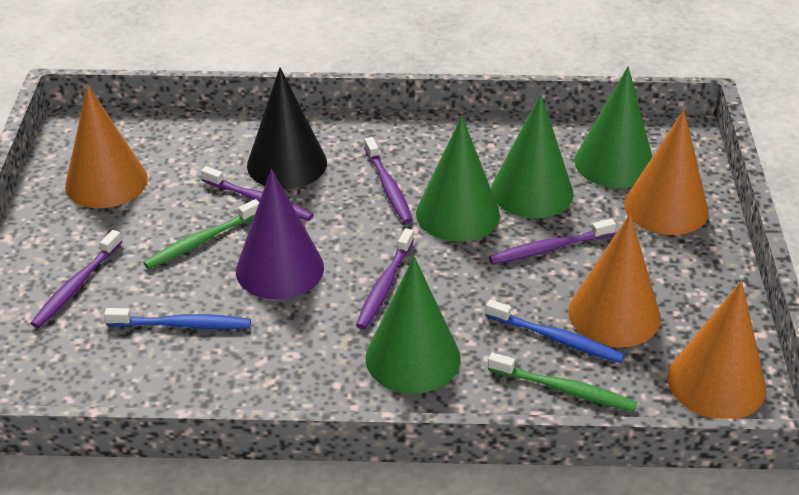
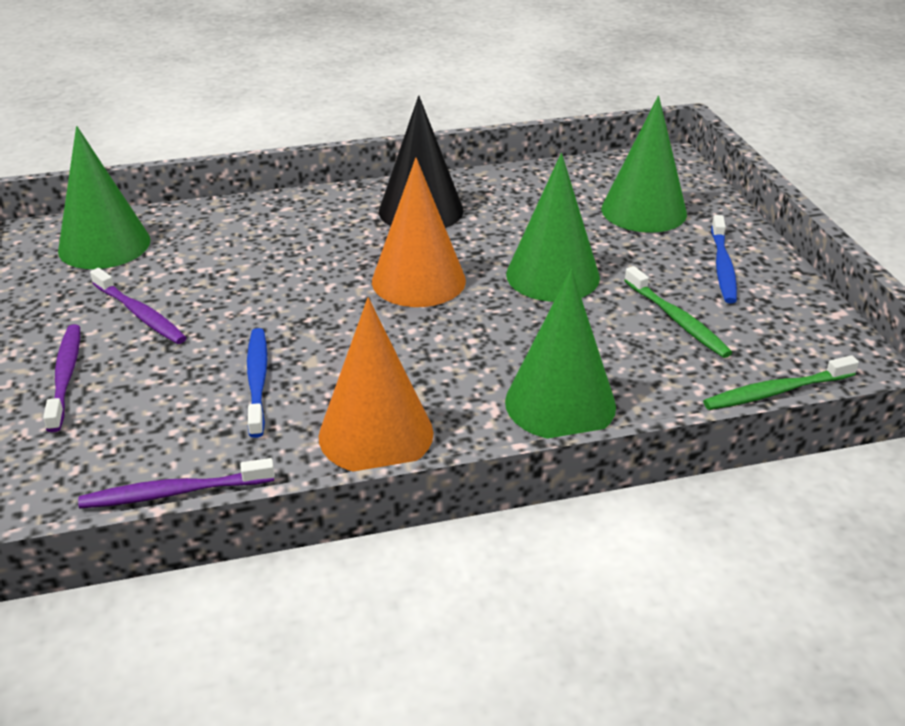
orange cone: 4 -> 2
purple cone: 1 -> 0
purple toothbrush: 5 -> 3

